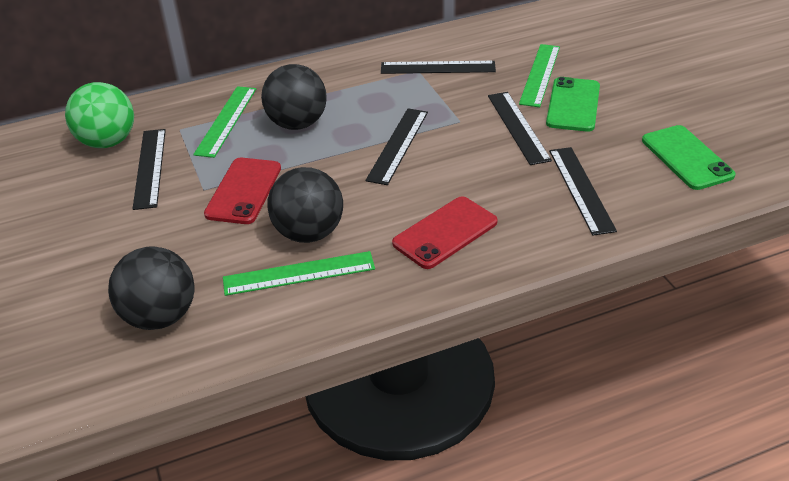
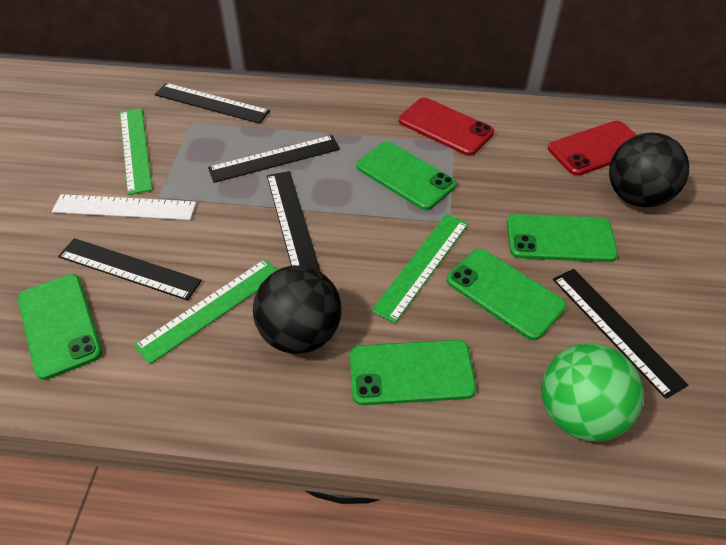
black ball: 3 -> 2
green phone: 2 -> 5
white ruler: 0 -> 1

